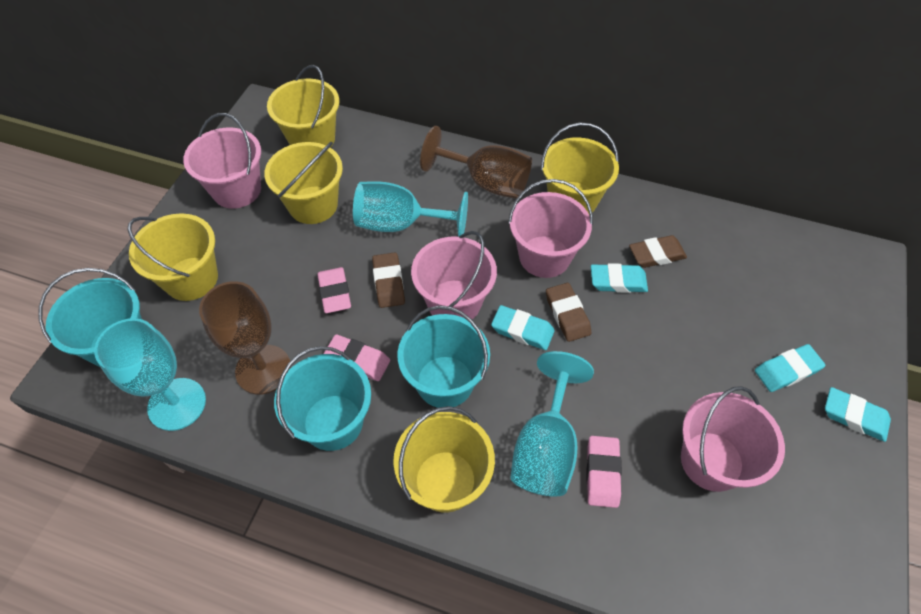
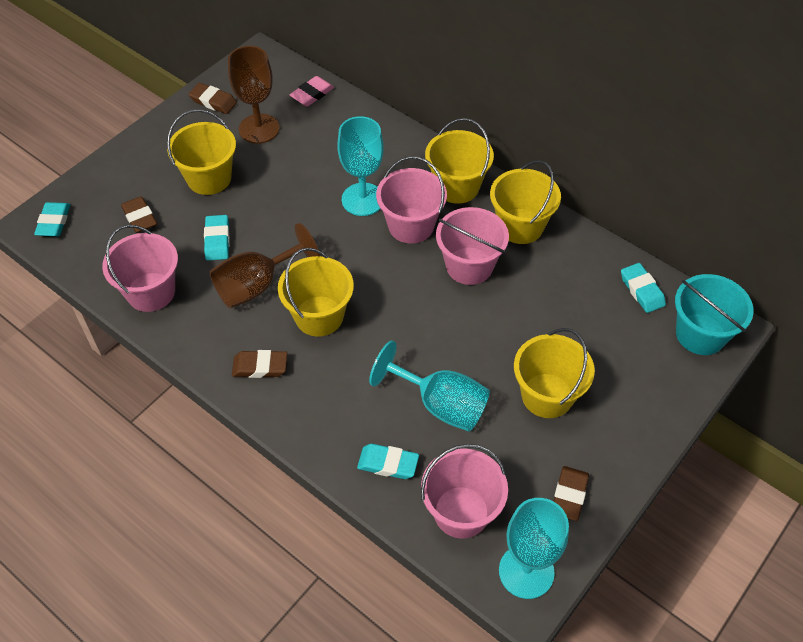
brown eraser: 3 -> 4
pink eraser: 3 -> 1
turquoise bucket: 3 -> 1

